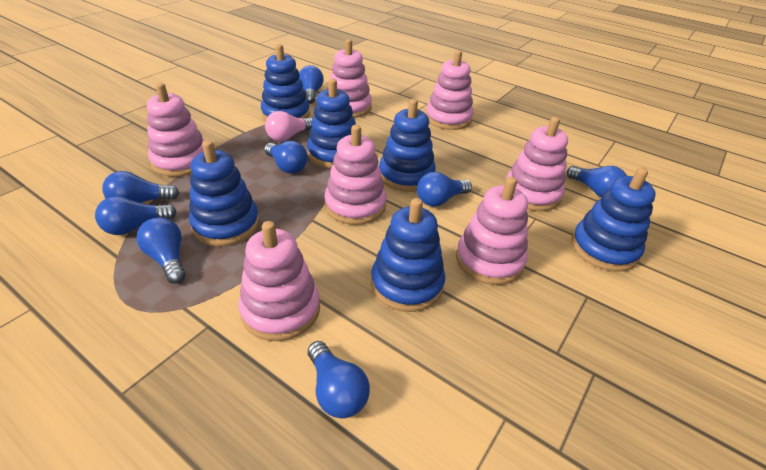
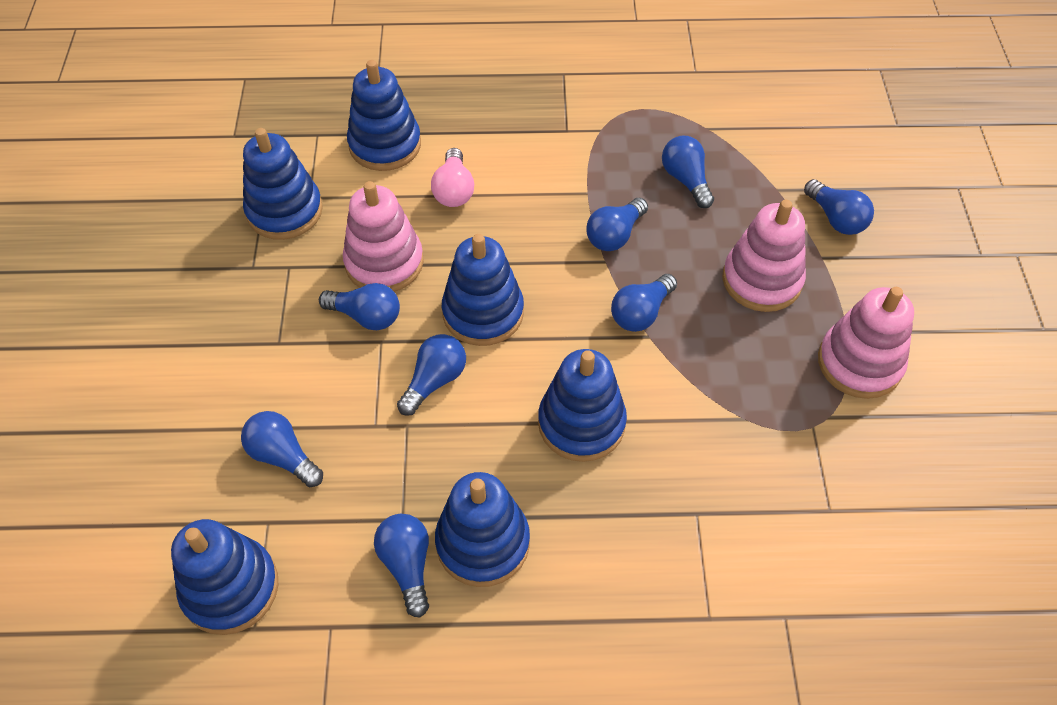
pink stacking toy: 7 -> 3

